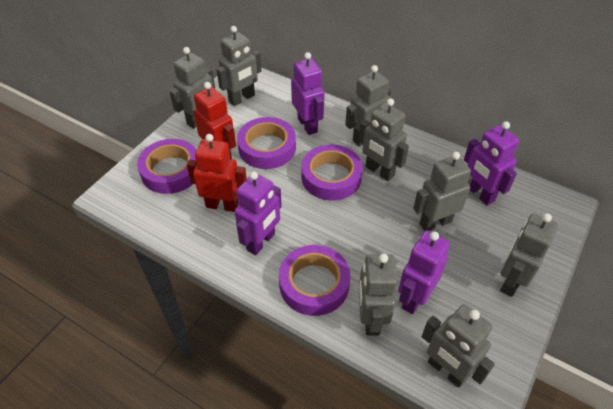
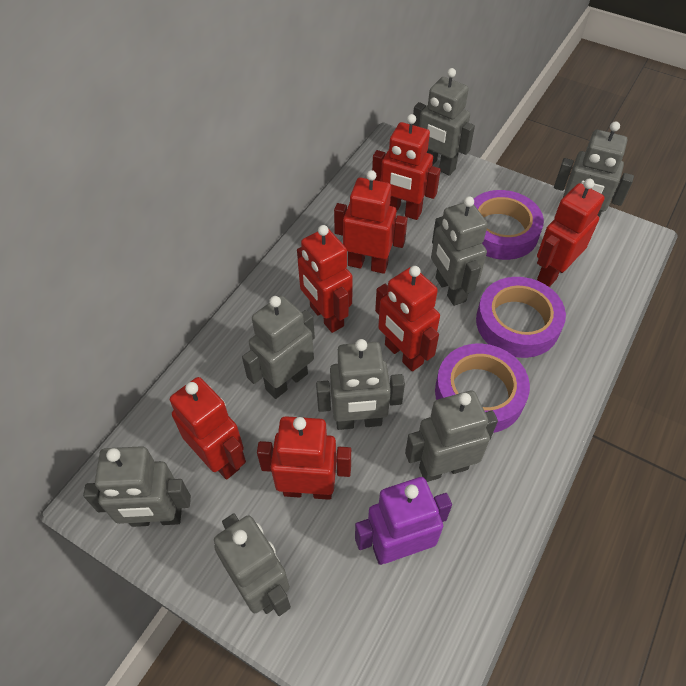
purple robot: 4 -> 1
purple tape: 4 -> 3
red robot: 2 -> 7

